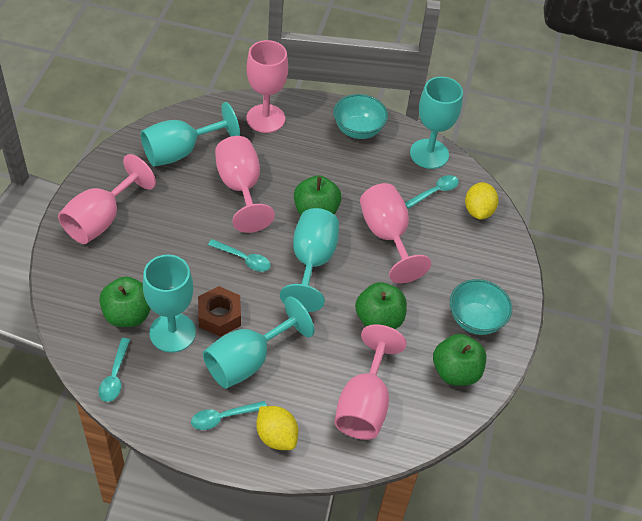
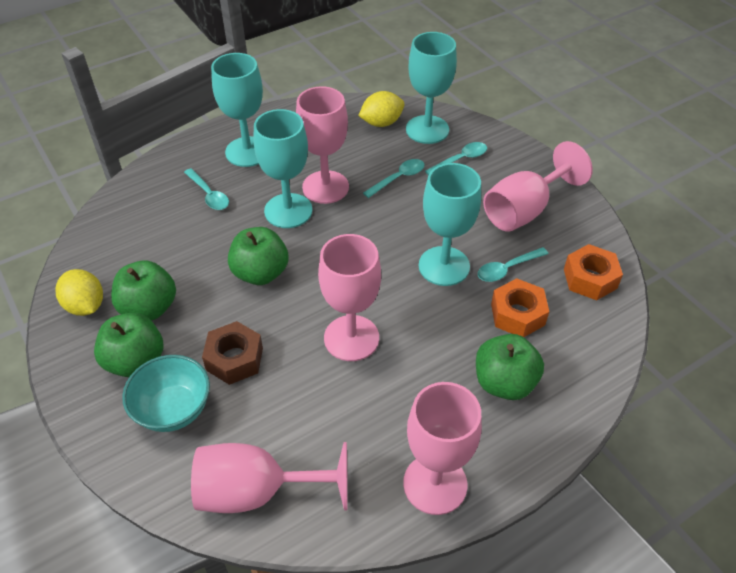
orange nut: 0 -> 2
turquoise bowl: 2 -> 1
turquoise goblet: 5 -> 4

